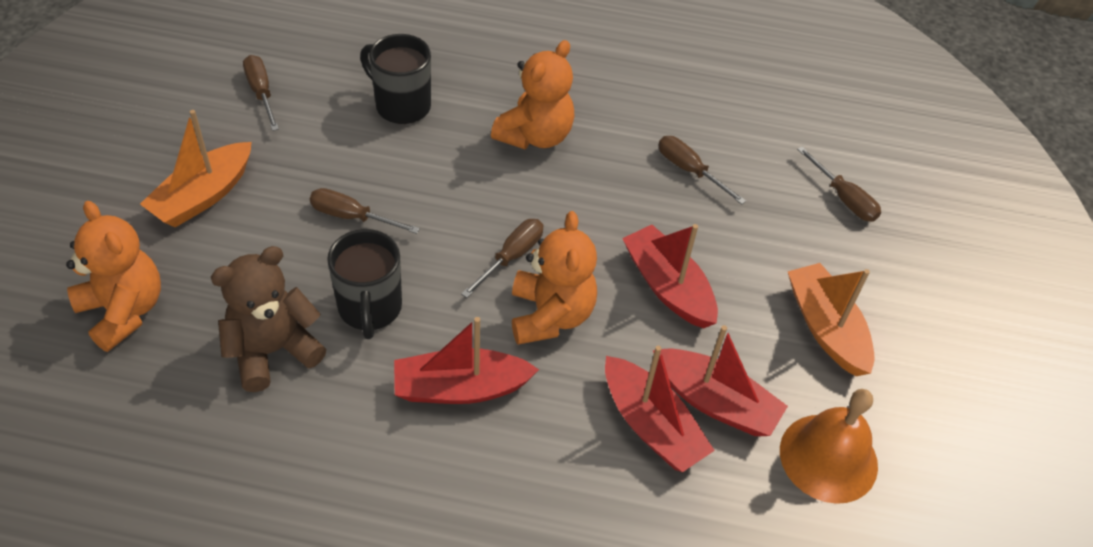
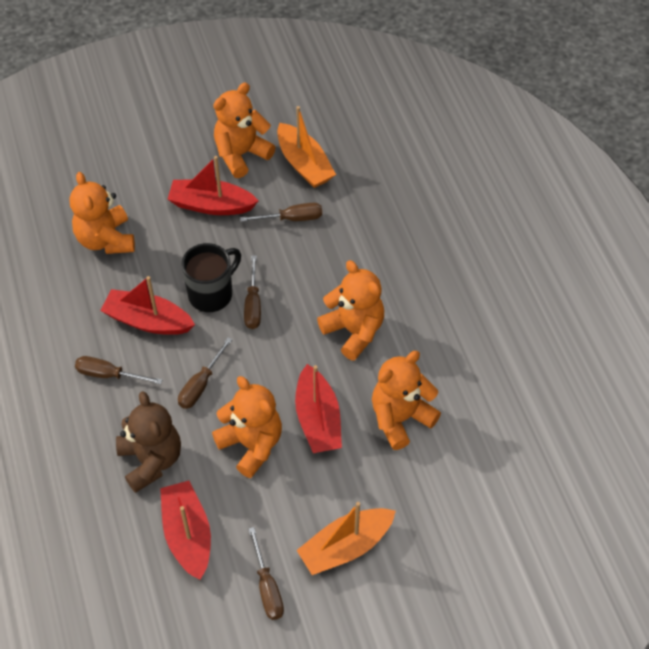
black mug: 2 -> 1
orange bell: 1 -> 0
orange teddy bear: 3 -> 5

